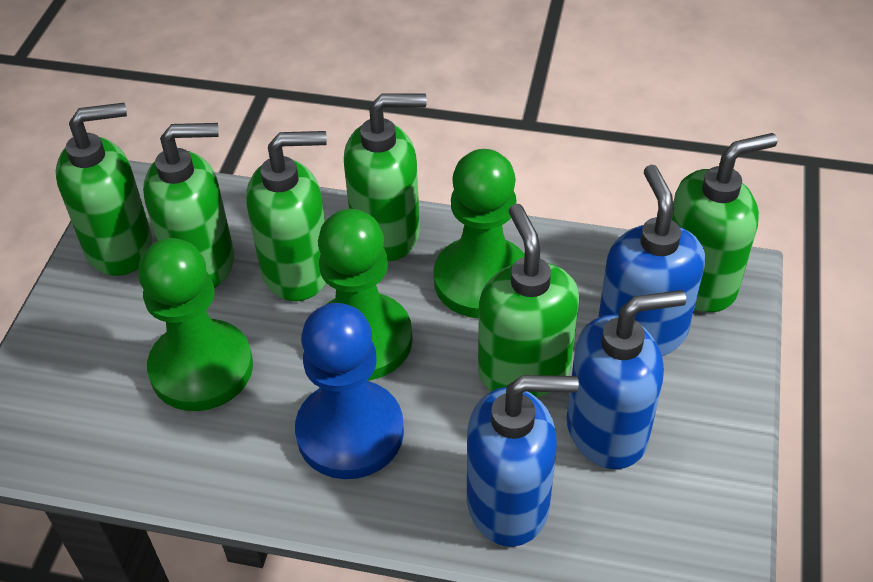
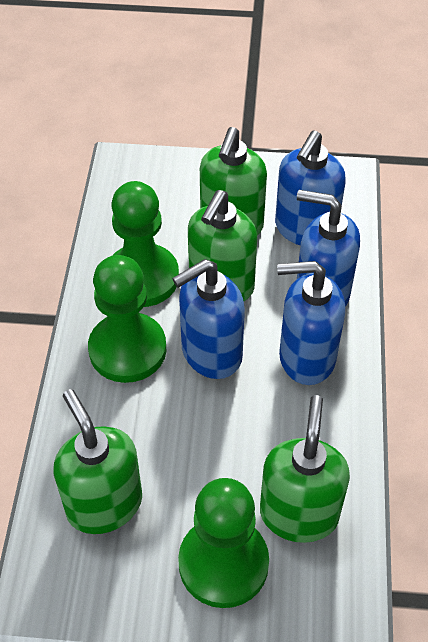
blue pawn: 1 -> 0
blue soap dispenser: 3 -> 4
green soap dispenser: 6 -> 4

